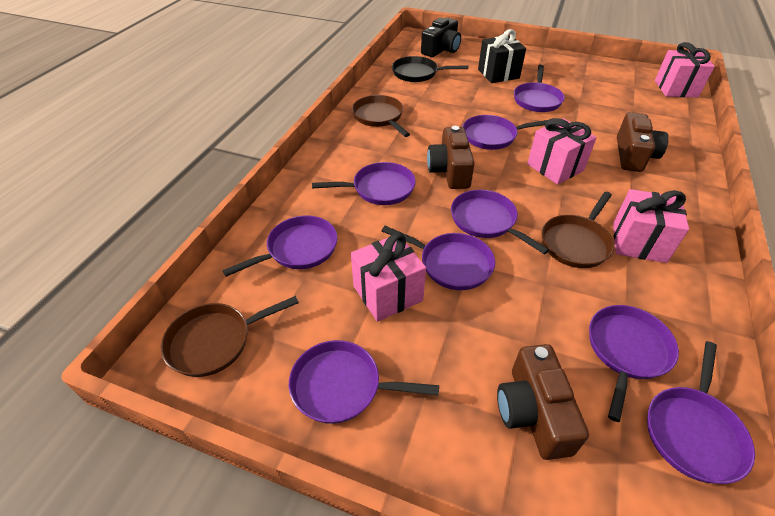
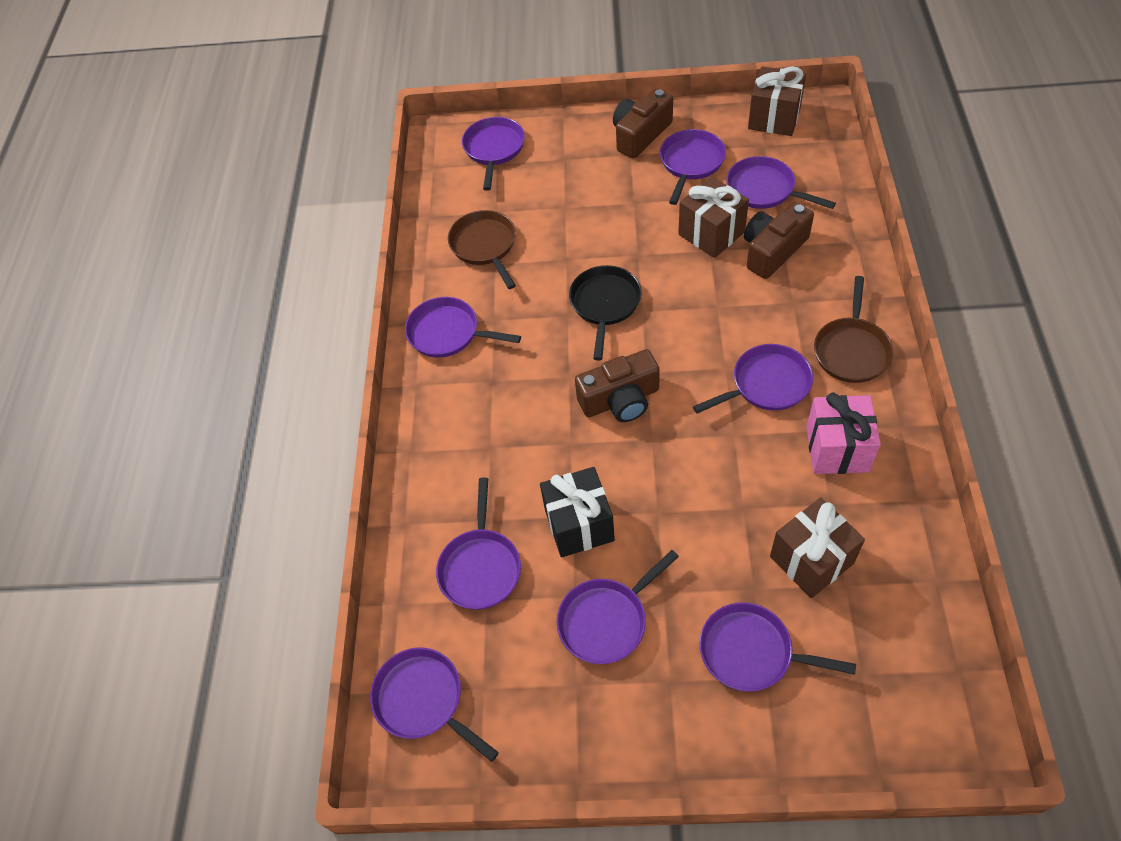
black camera: 1 -> 0
brown gift: 0 -> 3
brown pan: 3 -> 2
pink gift: 4 -> 1

